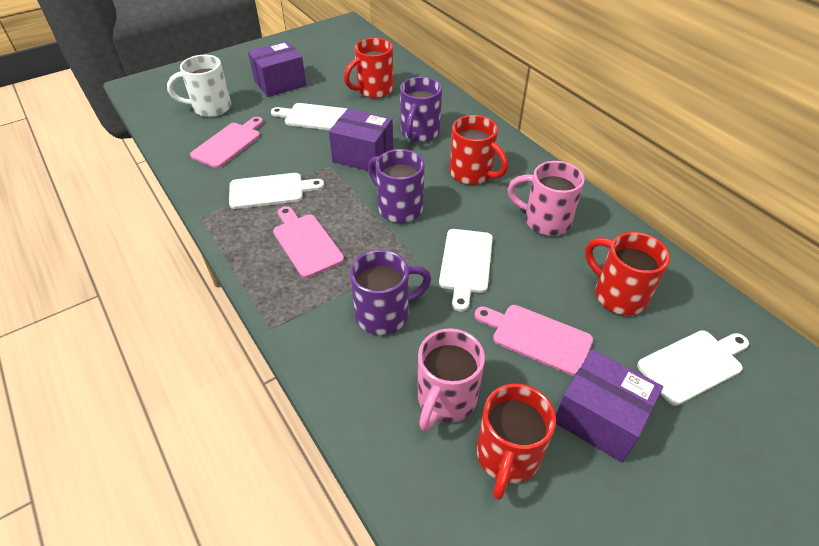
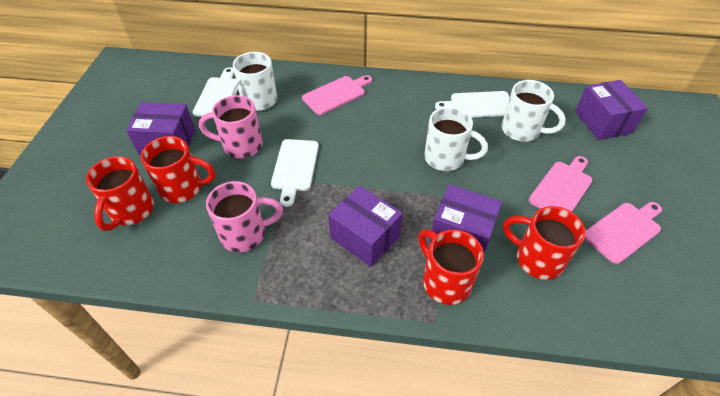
purple box: 3 -> 4
purple mug: 3 -> 0
white cutting board: 4 -> 3
white mug: 1 -> 3

